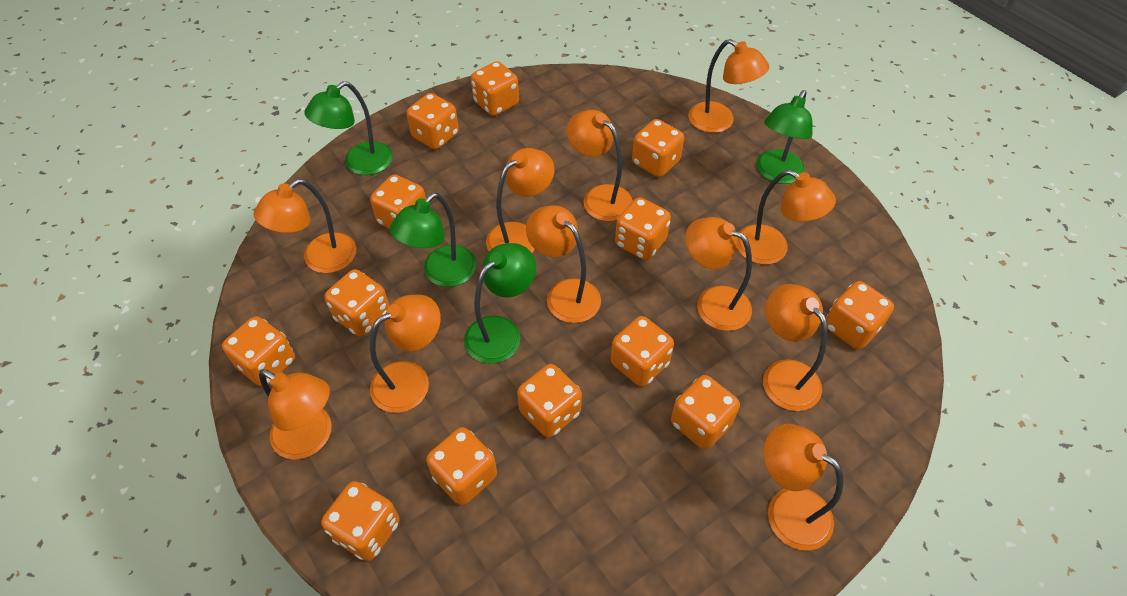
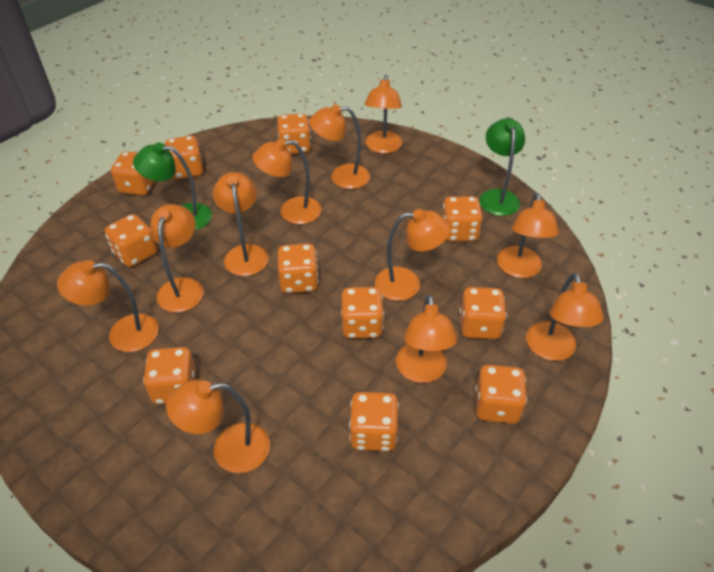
green lamp: 4 -> 2
orange dice: 13 -> 11

